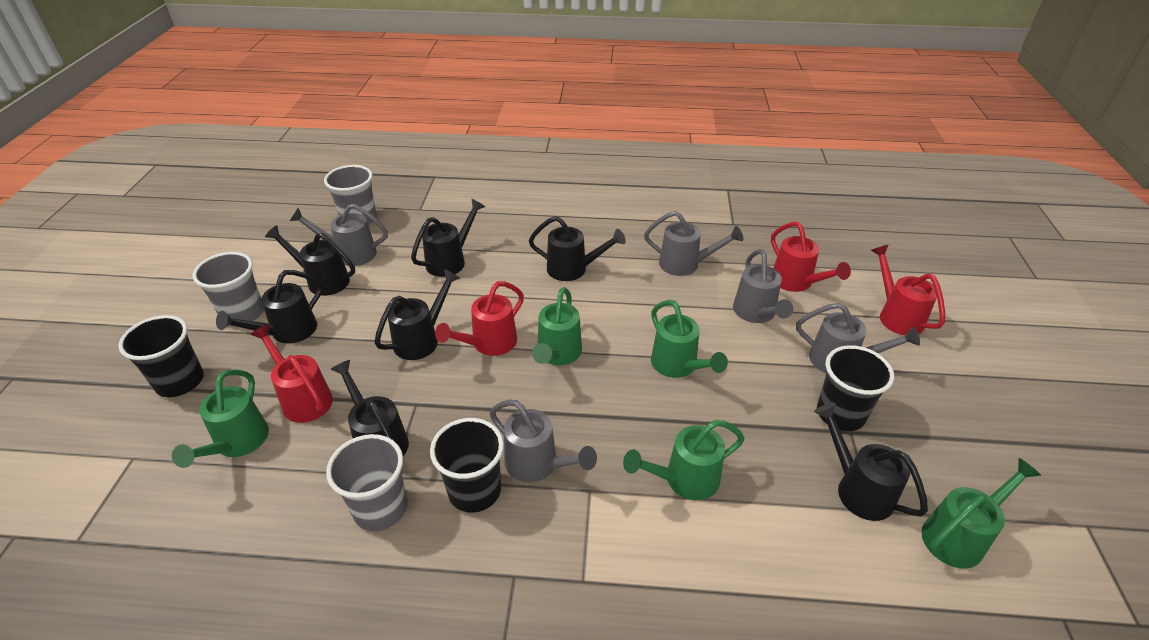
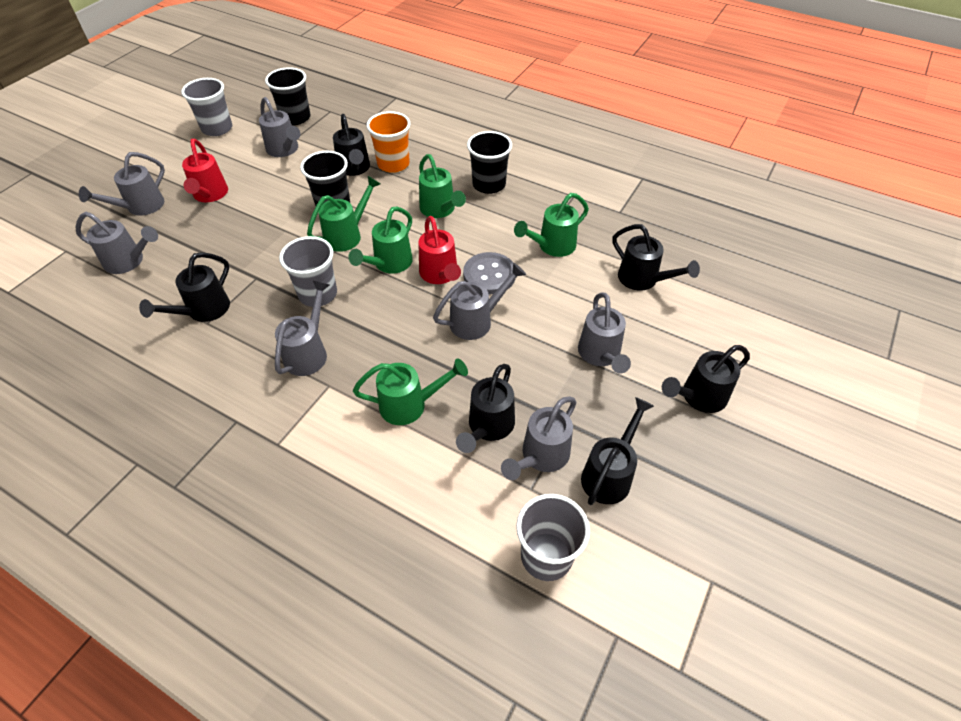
black watering can: 7 -> 6
grey button: 0 -> 1
grey watering can: 5 -> 7
orange cup: 0 -> 1
red watering can: 4 -> 2

